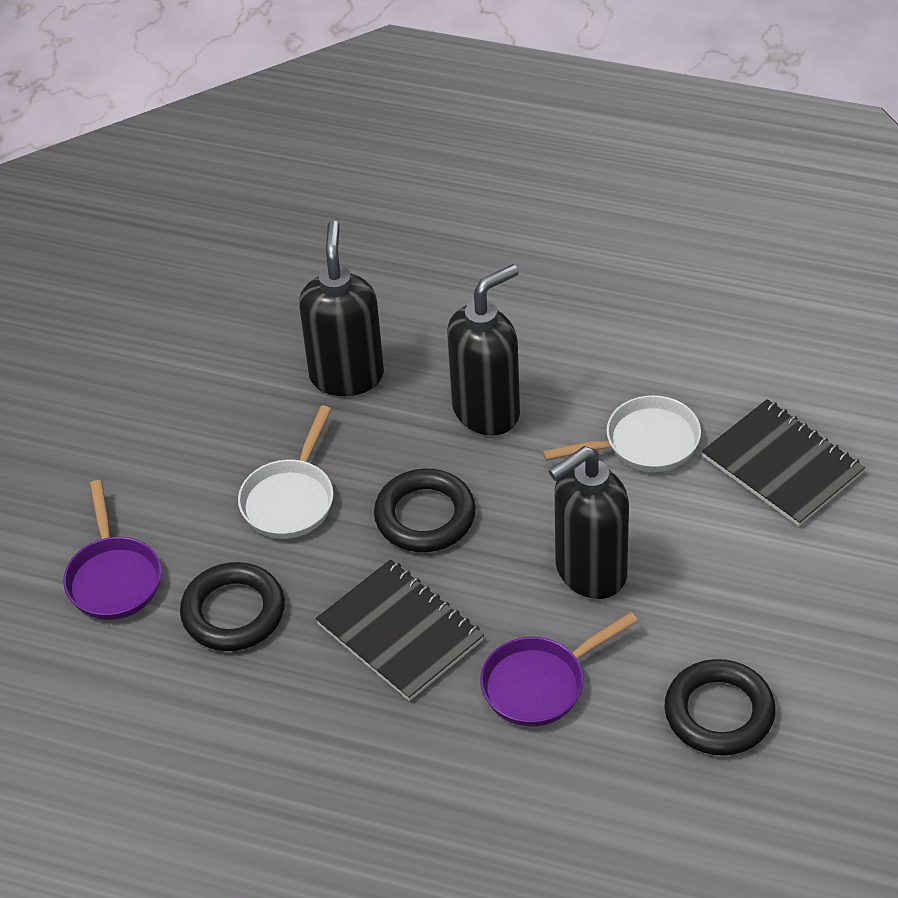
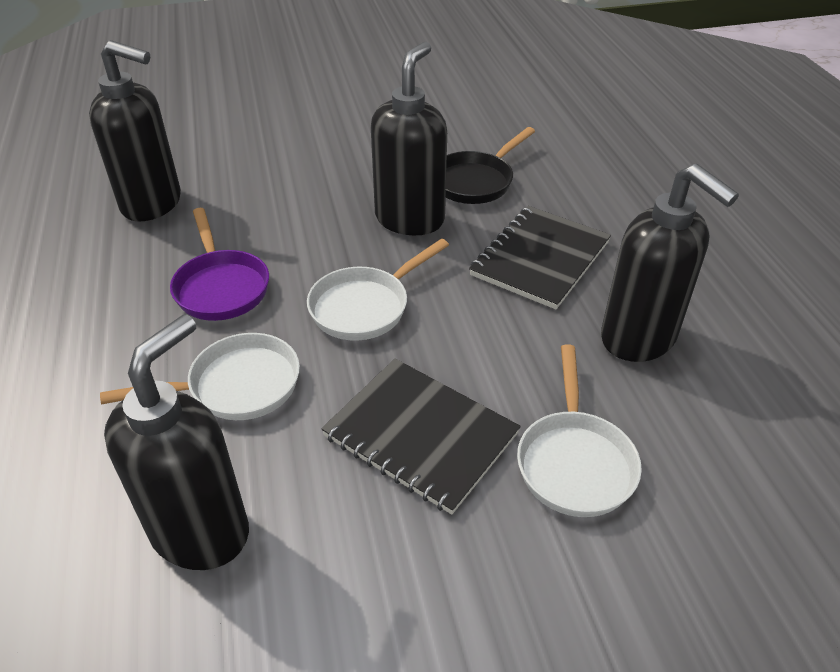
black pan: 0 -> 1
black ring: 3 -> 0
black soap dispenser: 3 -> 4
purple pan: 2 -> 1
white pan: 2 -> 3

